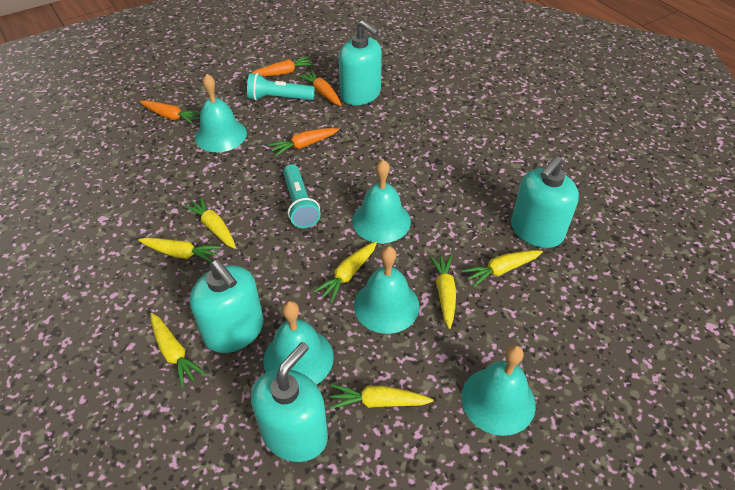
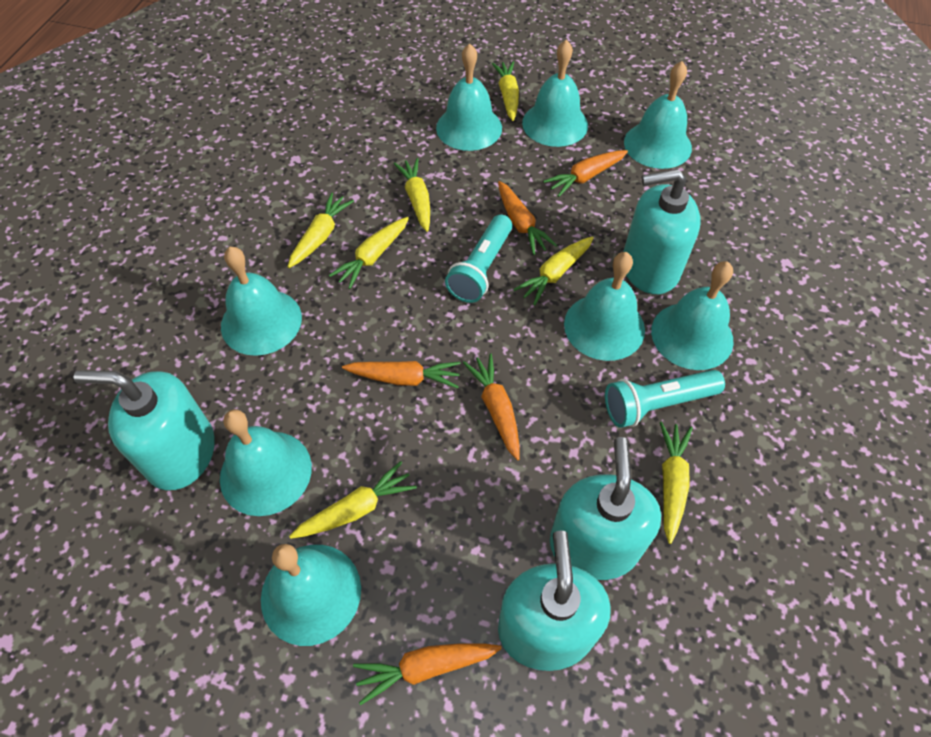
orange carrot: 4 -> 5
turquoise bell: 5 -> 8

